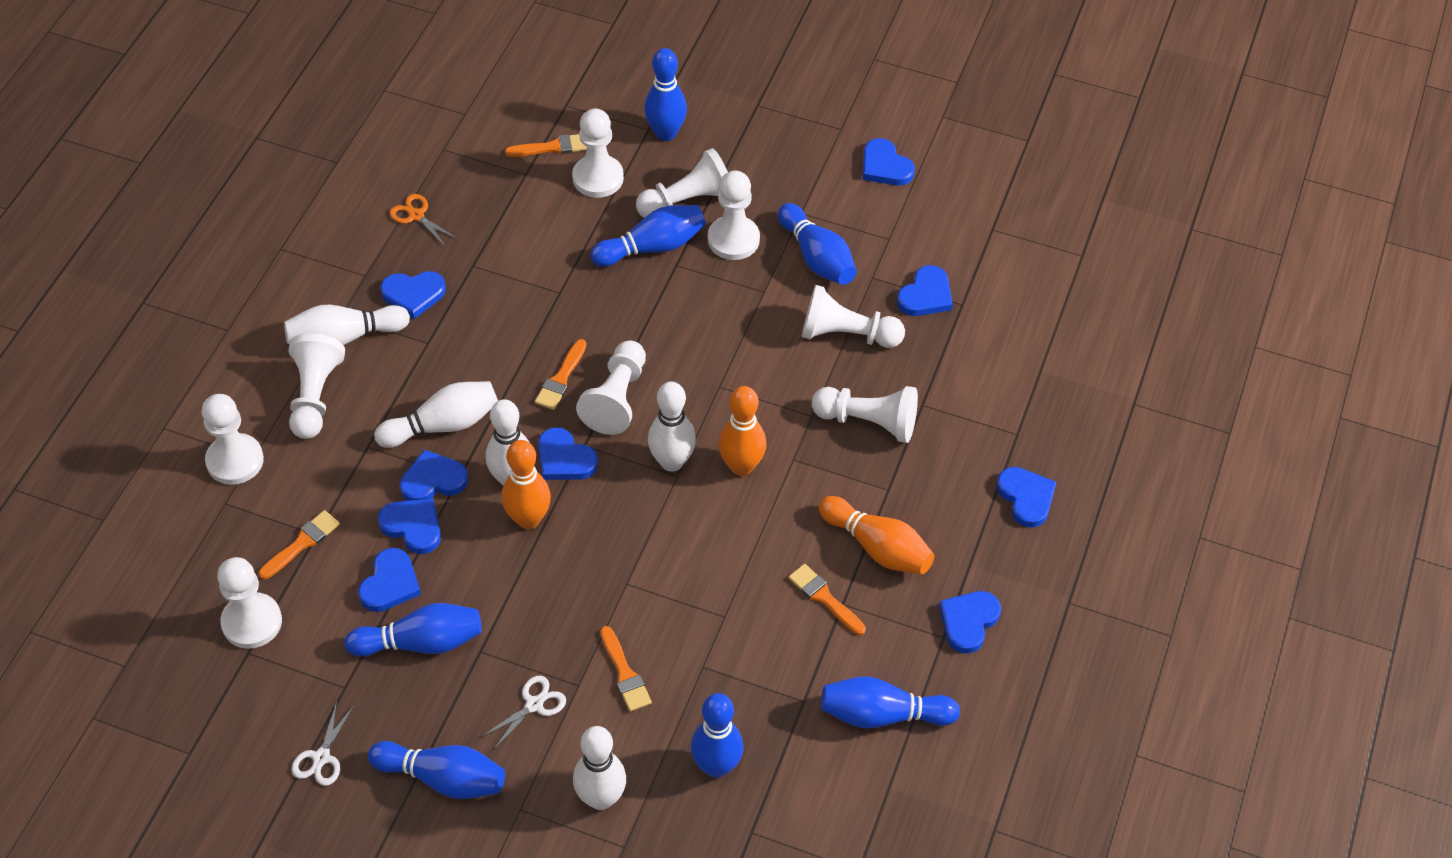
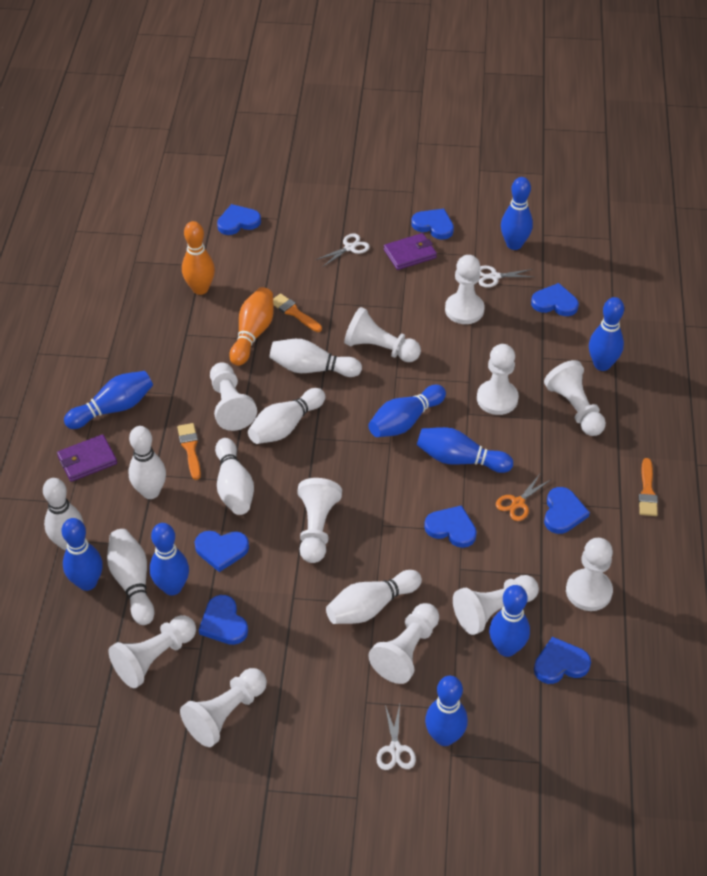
blue bowling pin: 7 -> 9
blue heart: 9 -> 8
orange bowling pin: 3 -> 2
orange brush: 5 -> 3
purple wallet: 0 -> 2
white bowling pin: 5 -> 7
white pawn: 9 -> 11
white scissors: 2 -> 3

